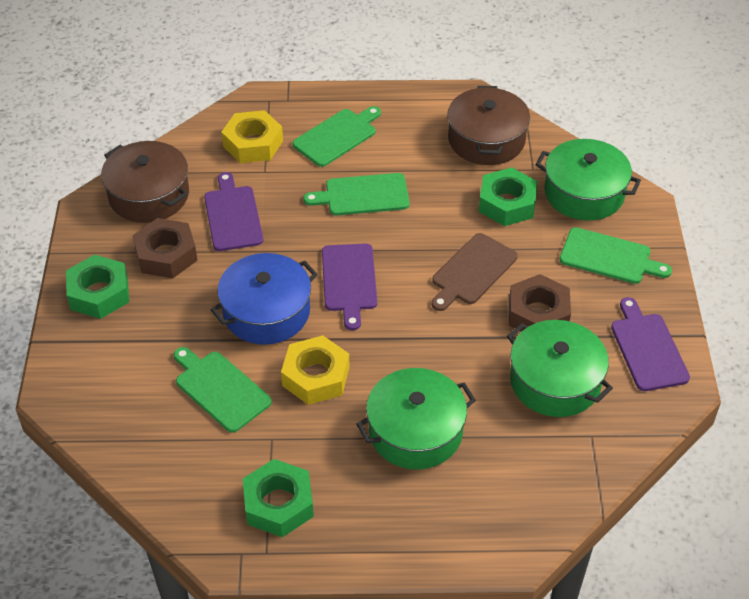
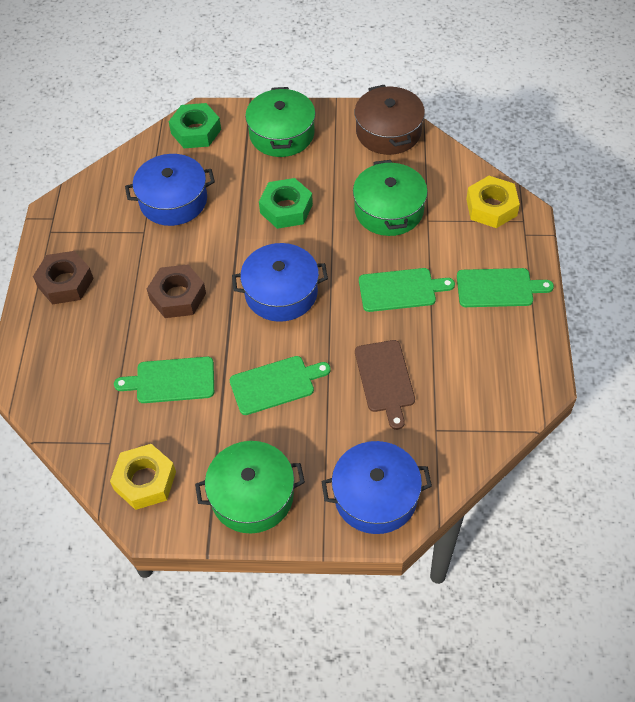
blue pot: 1 -> 3
brown pot: 2 -> 1
green nut: 3 -> 2
purple cutting board: 3 -> 0

